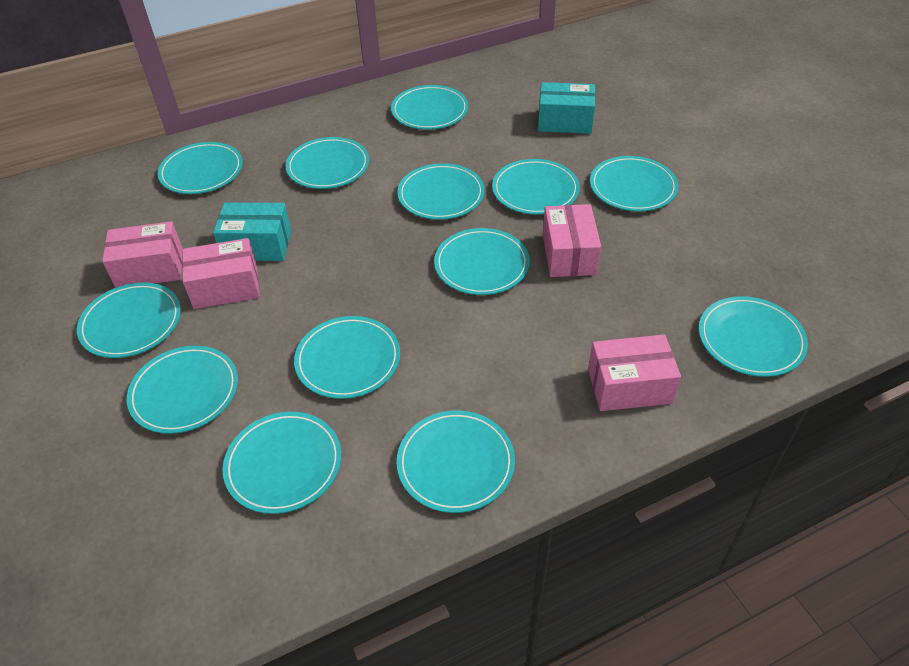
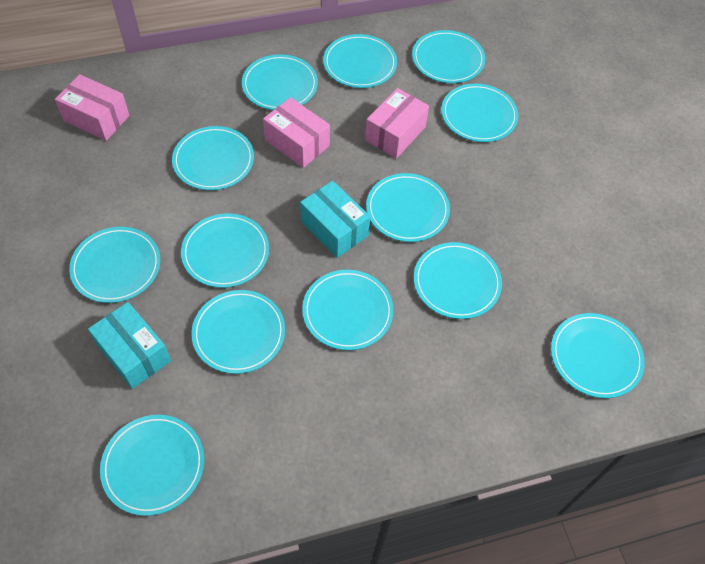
pink box: 4 -> 3

